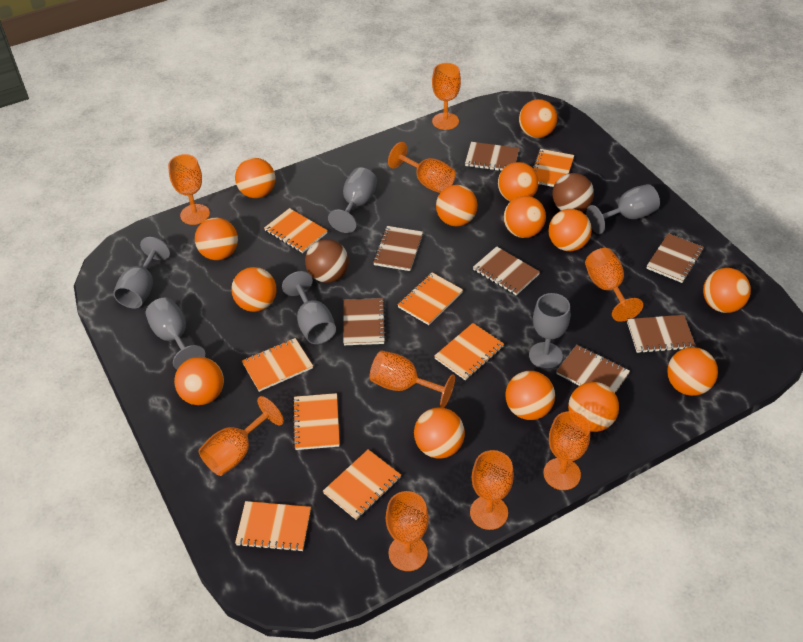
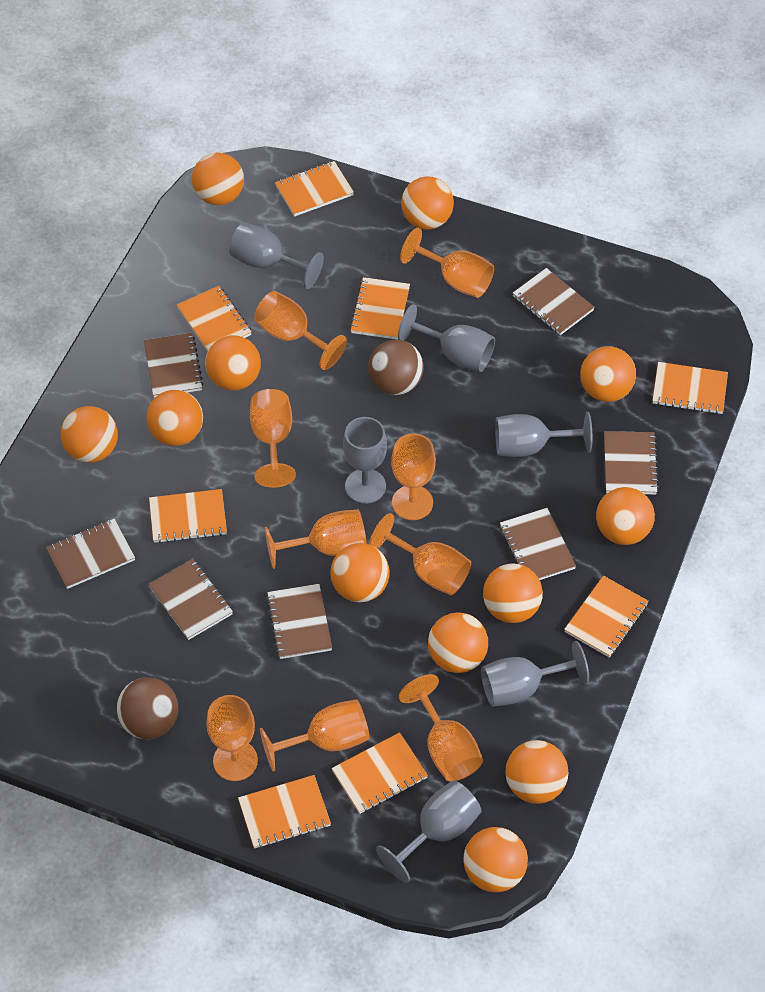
orange ball: 14 -> 12

